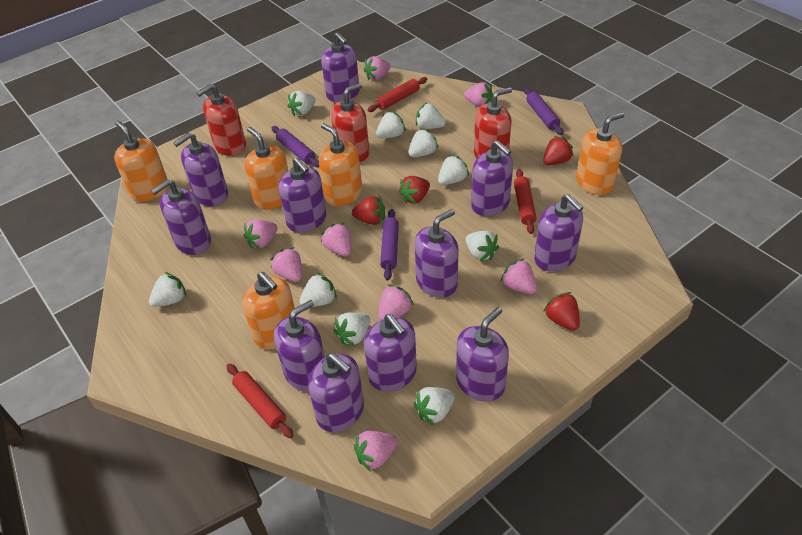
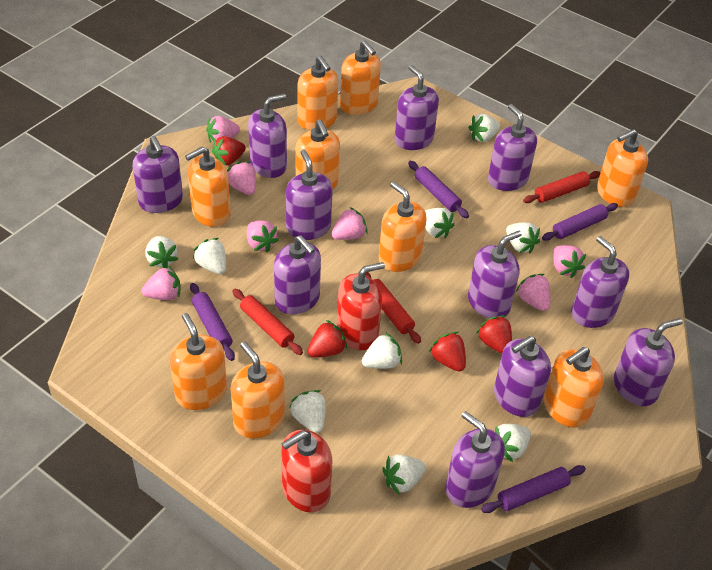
orange soap dispenser: 5 -> 9
pink strawberry: 8 -> 7
purple rolling pin: 3 -> 4
red soap dispenser: 3 -> 2
white strawberry: 10 -> 9

